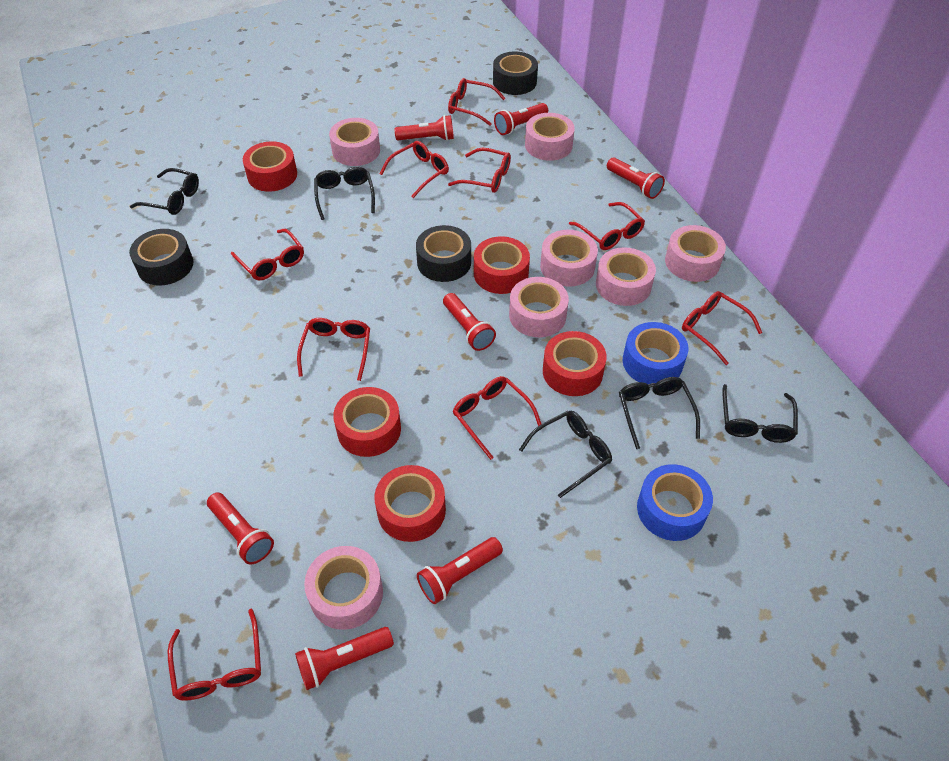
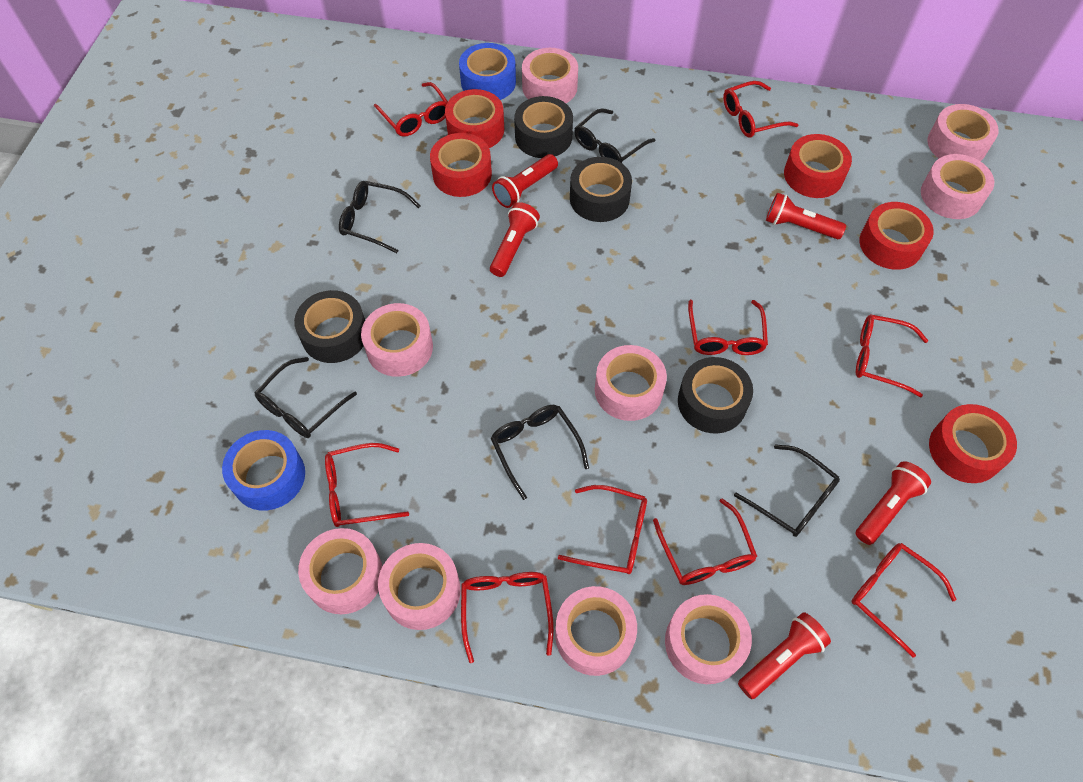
black tape: 3 -> 4
pink tape: 7 -> 9
red flashlight: 7 -> 5

